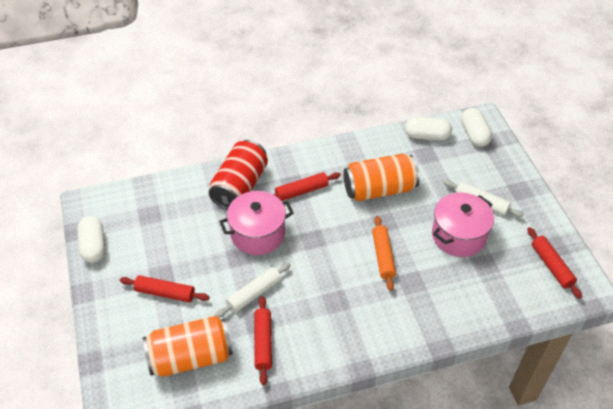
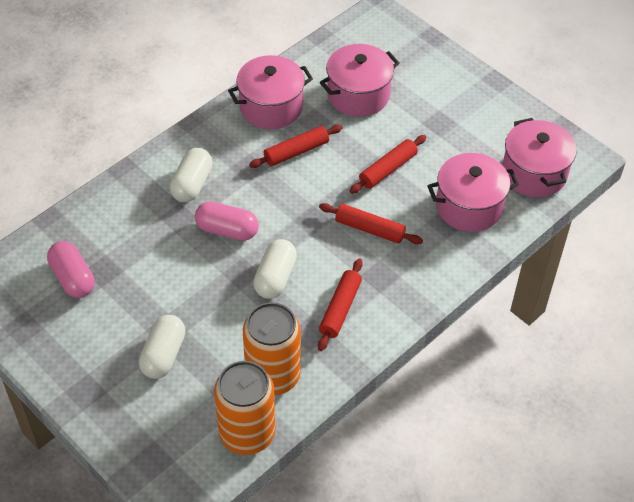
orange rolling pin: 1 -> 0
pink capsule: 0 -> 2
pink pot: 2 -> 4
red can: 1 -> 0
white rolling pin: 2 -> 0

